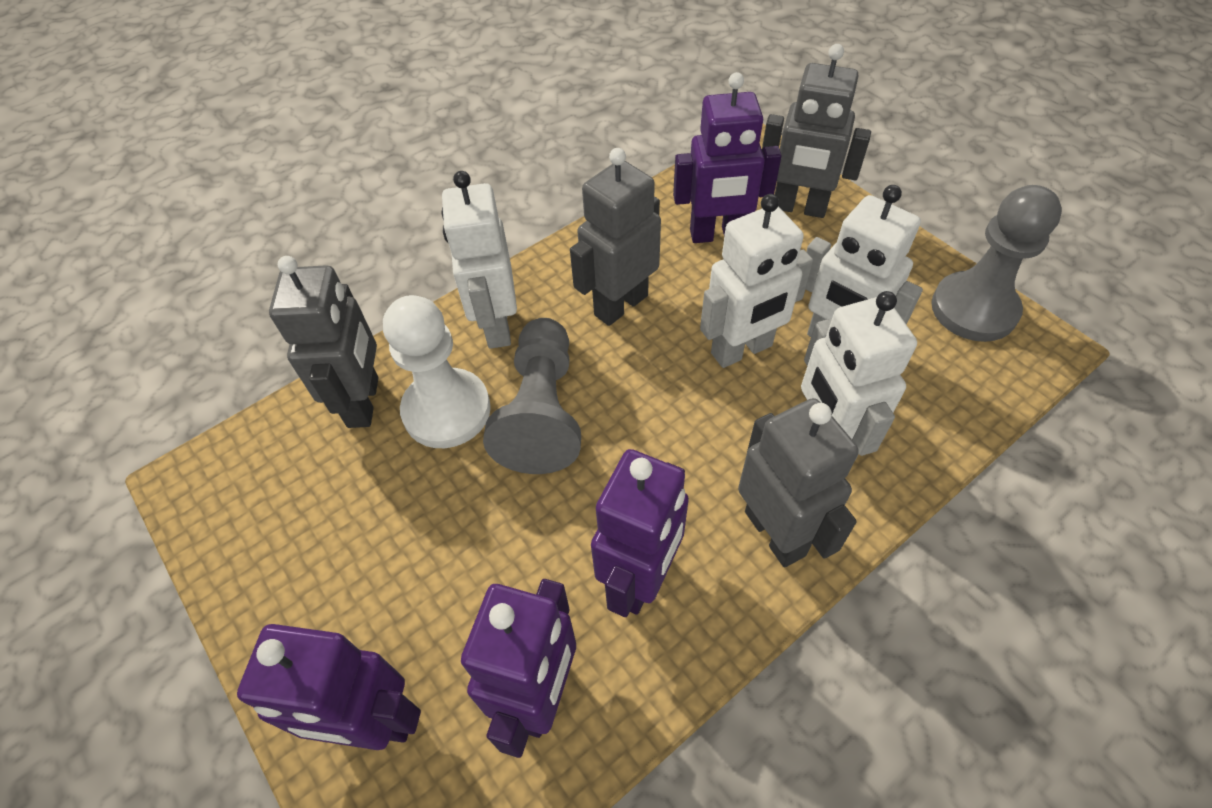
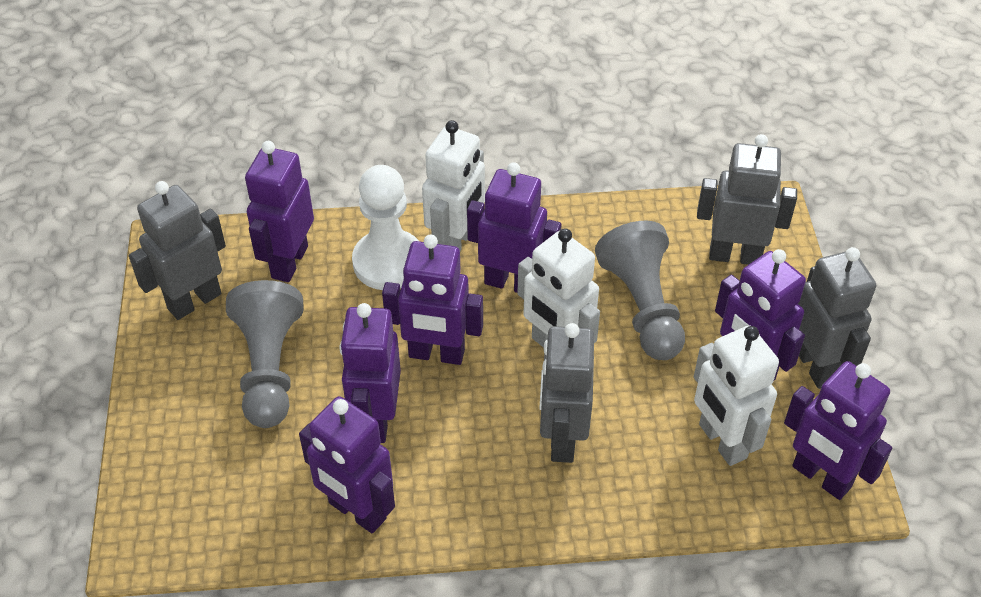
purple robot: 4 -> 7
white robot: 4 -> 3

